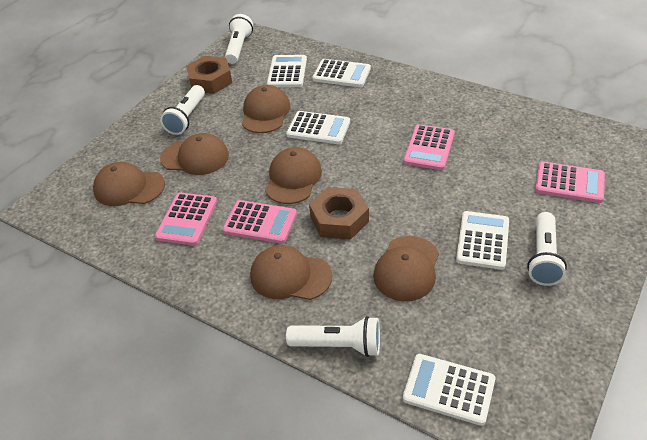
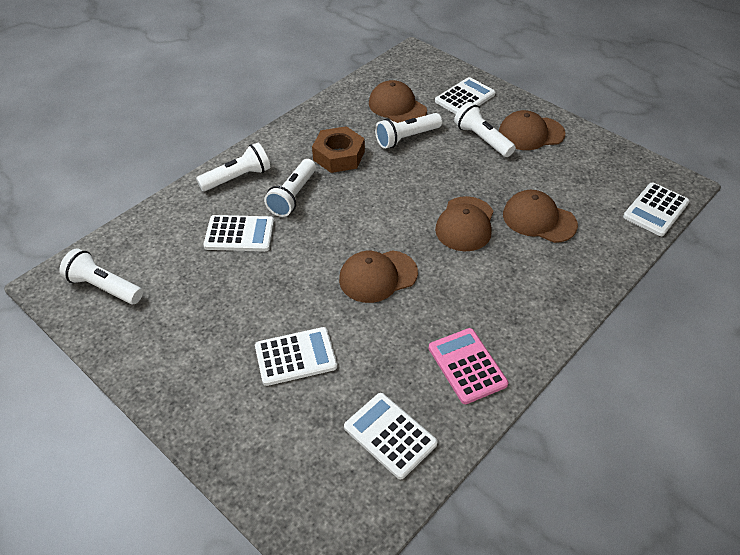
brown cap: 6 -> 5
brown nut: 2 -> 1
pink calculator: 4 -> 1
white flashlight: 4 -> 5

